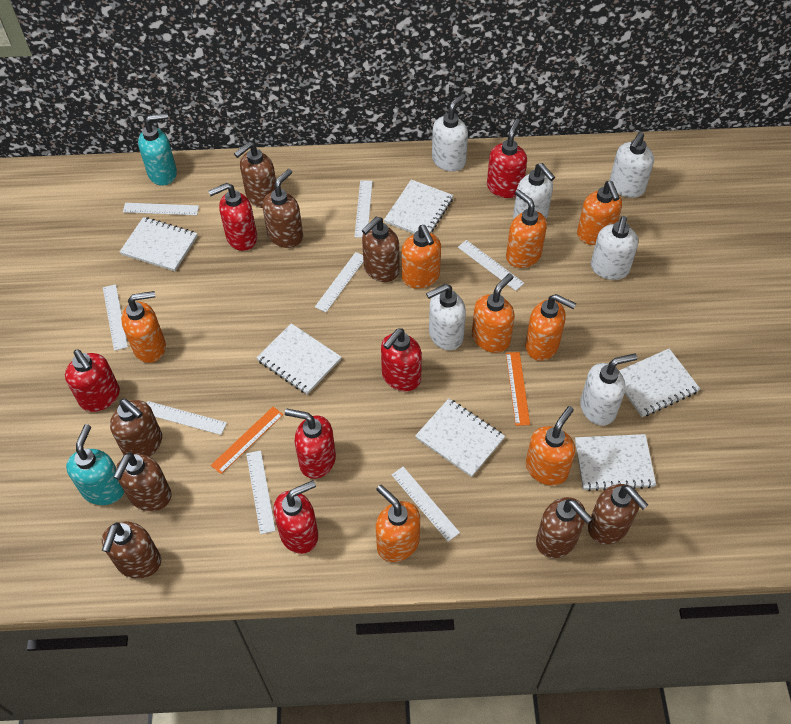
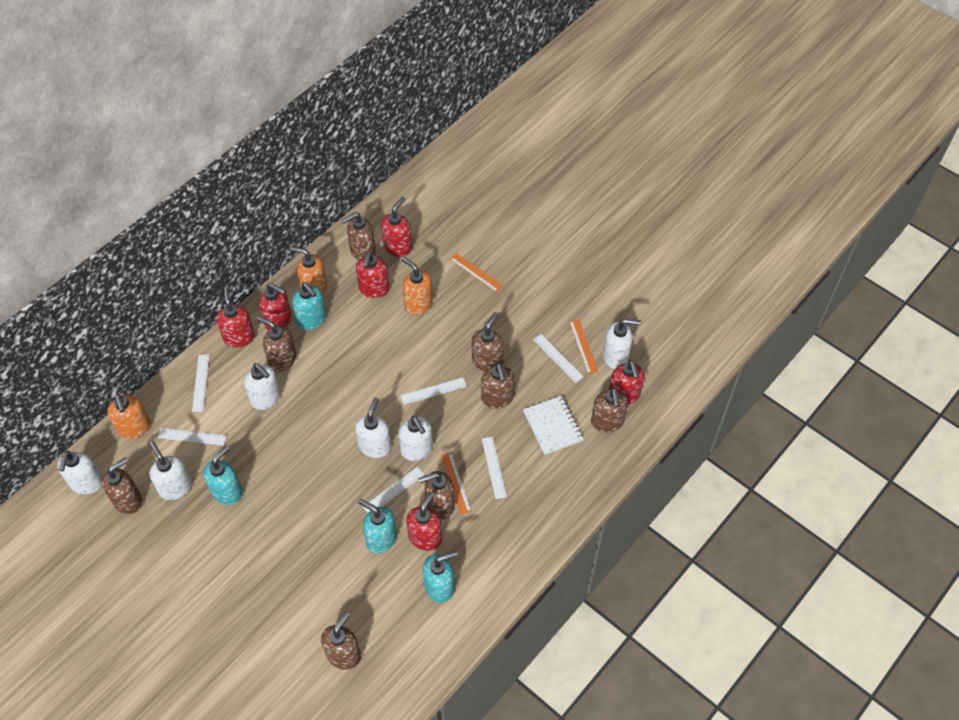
orange ruler: 2 -> 3
orange soap dispenser: 8 -> 3
turquoise soap dispenser: 2 -> 4
white notebook: 6 -> 1
white ruler: 8 -> 6

